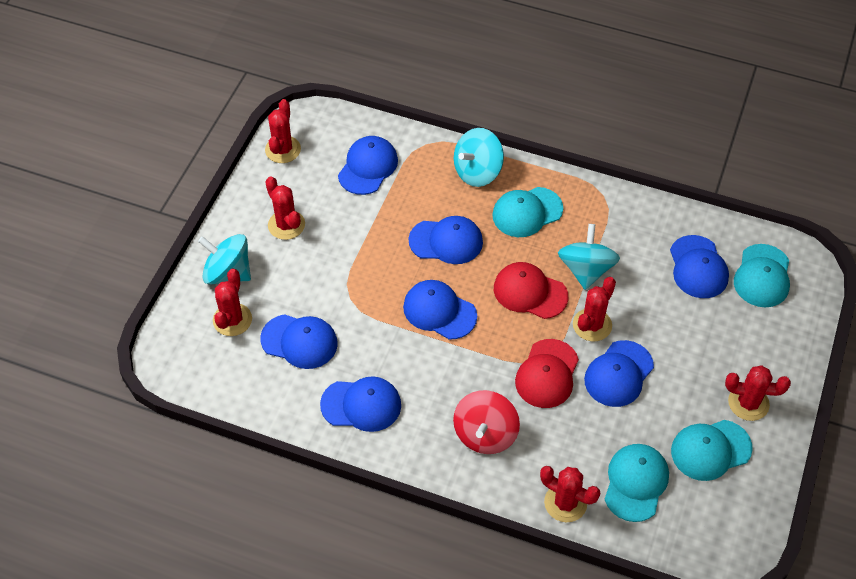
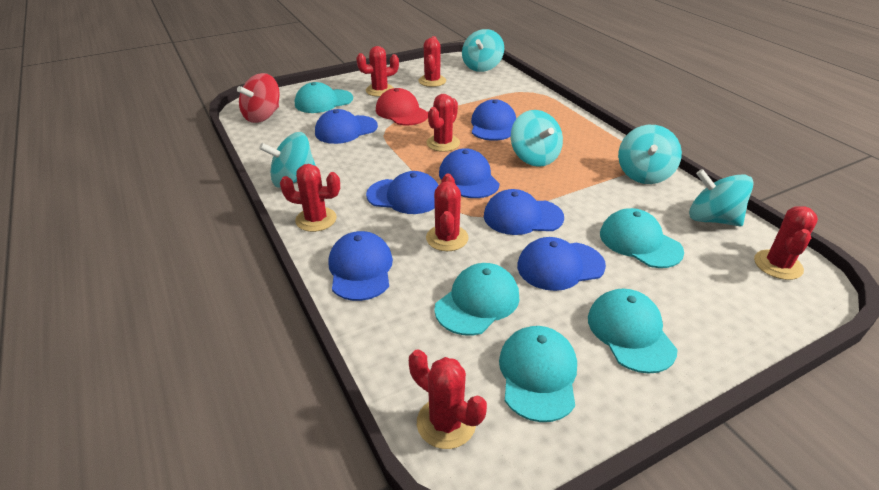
red cactus: 6 -> 7
red cap: 2 -> 1
turquoise cap: 4 -> 5
turquoise spinning top: 3 -> 5

